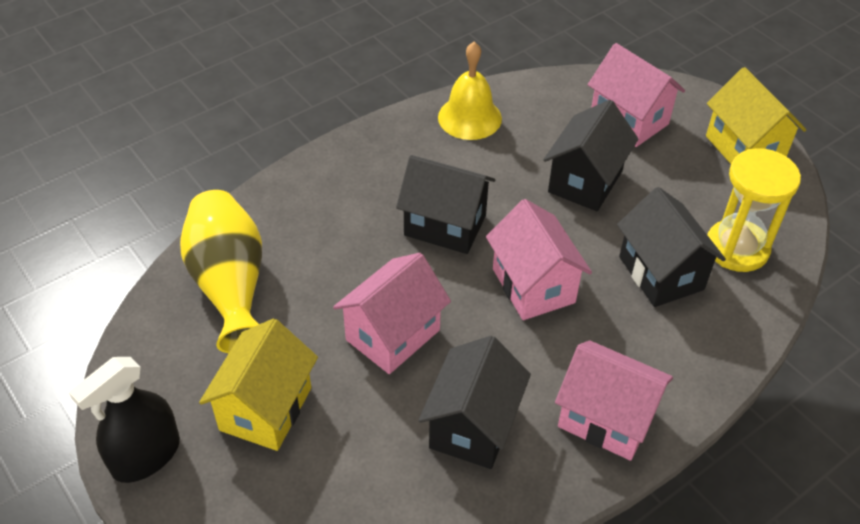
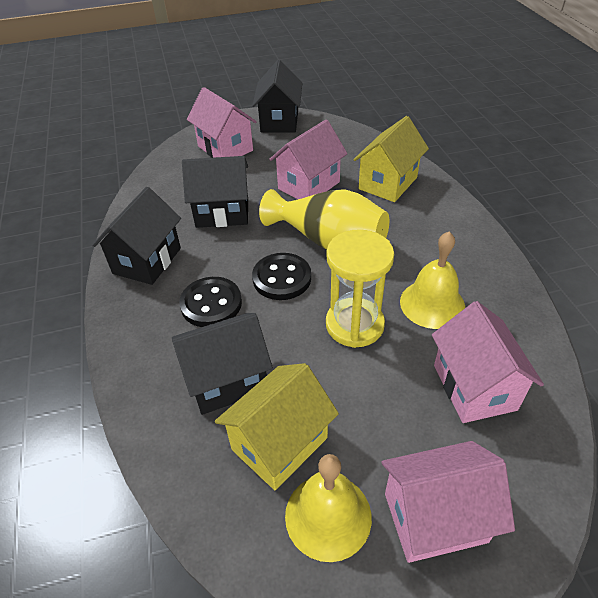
black button: 0 -> 2
black spray bottle: 1 -> 0
yellow bell: 1 -> 2

